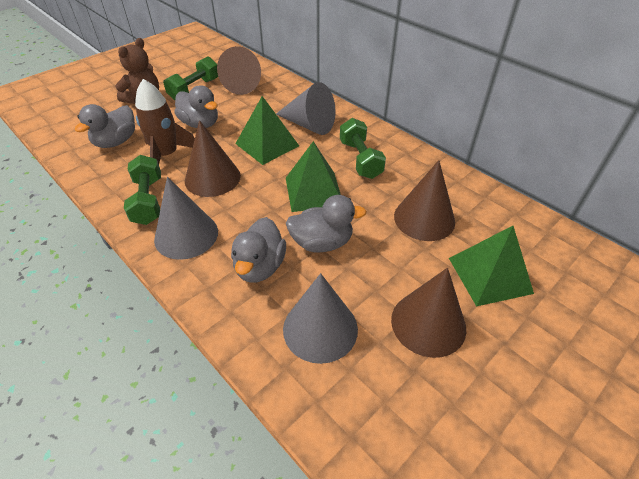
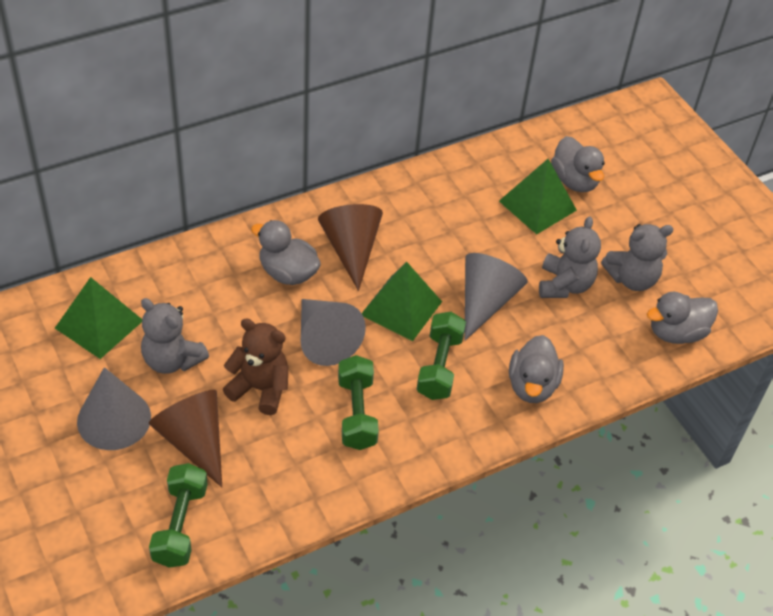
brown cone: 4 -> 2
brown rocket: 1 -> 0
grey teddy bear: 0 -> 3

